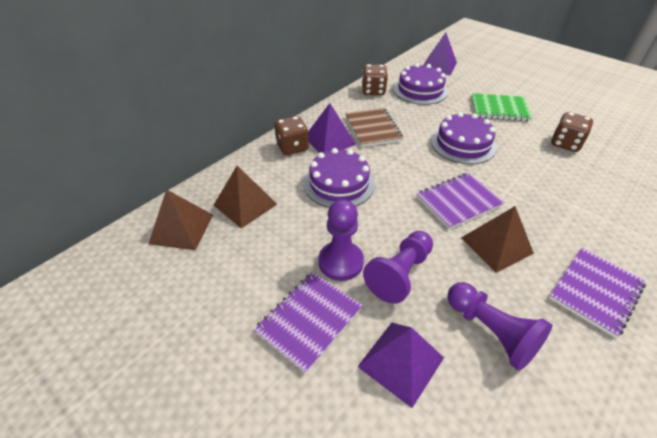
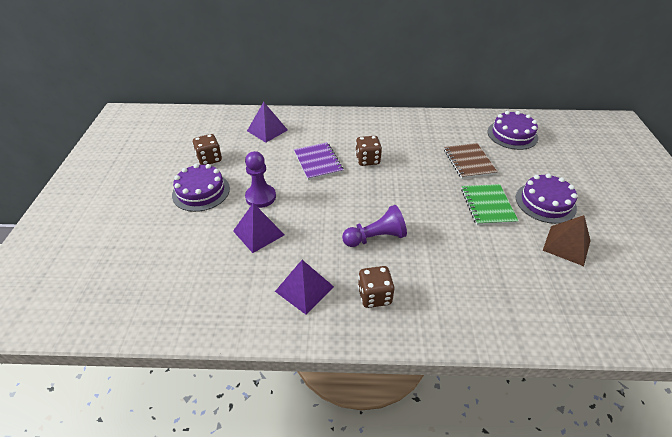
brown pyramid: 3 -> 1
purple notebook: 3 -> 1
purple pawn: 3 -> 2

